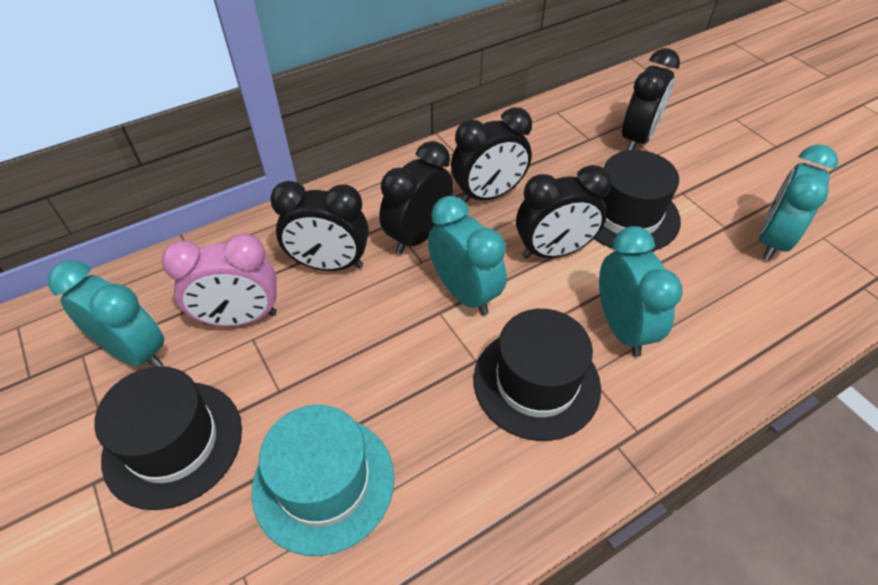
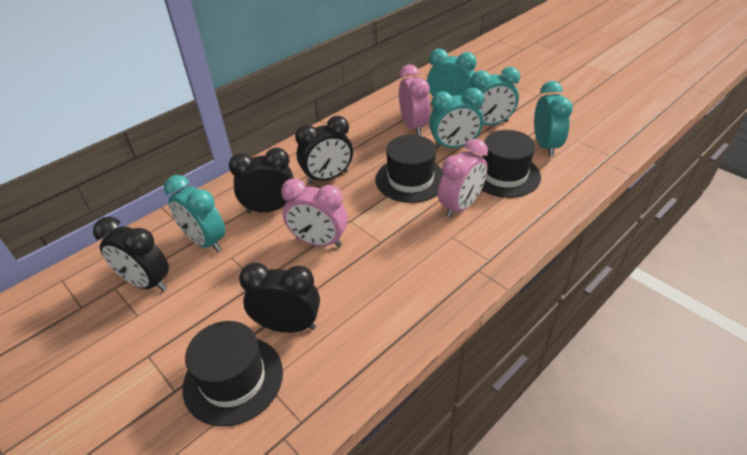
black clock: 5 -> 4
pink clock: 1 -> 3
turquoise clock: 4 -> 5
turquoise hat: 1 -> 0

